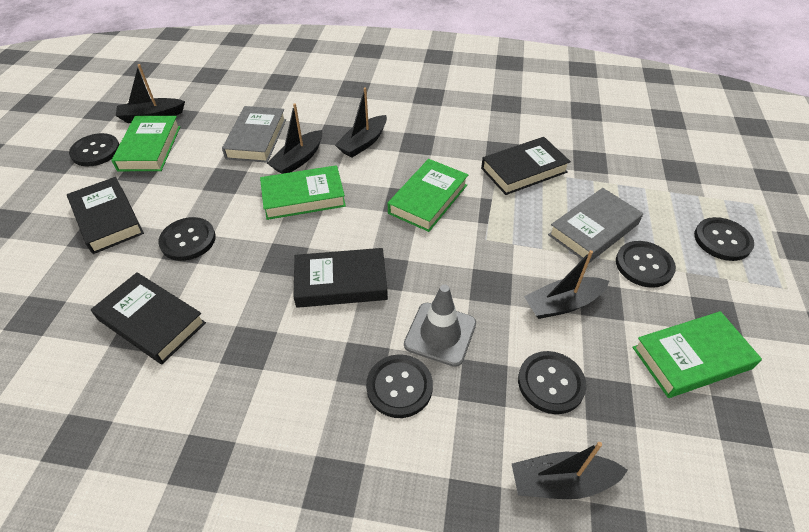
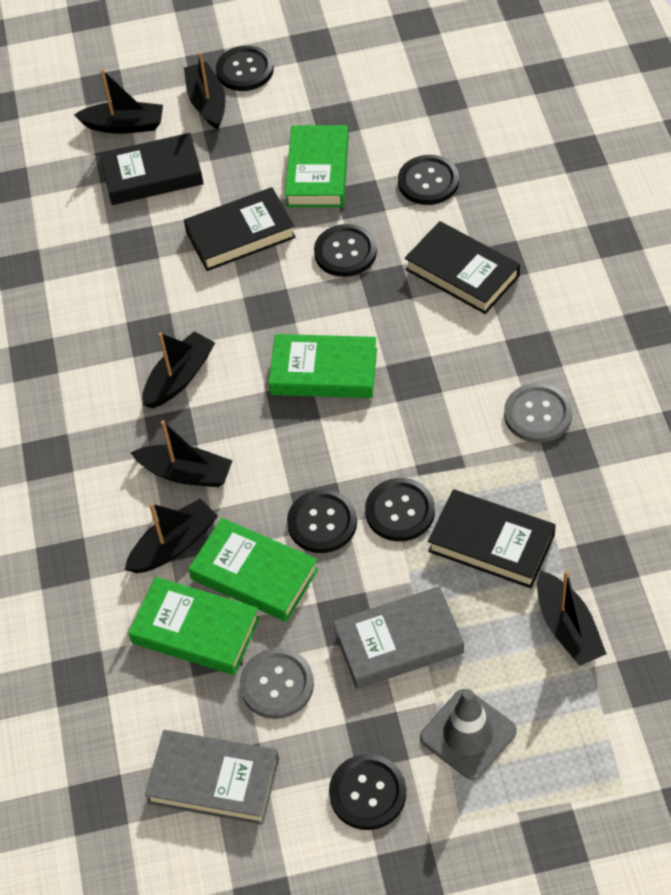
black boat: 5 -> 6
grey button: 0 -> 2

